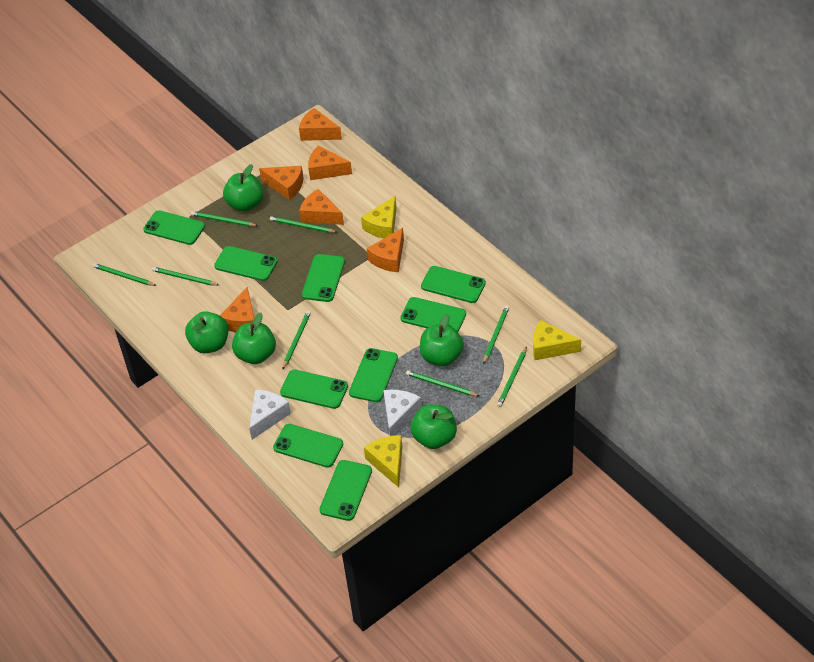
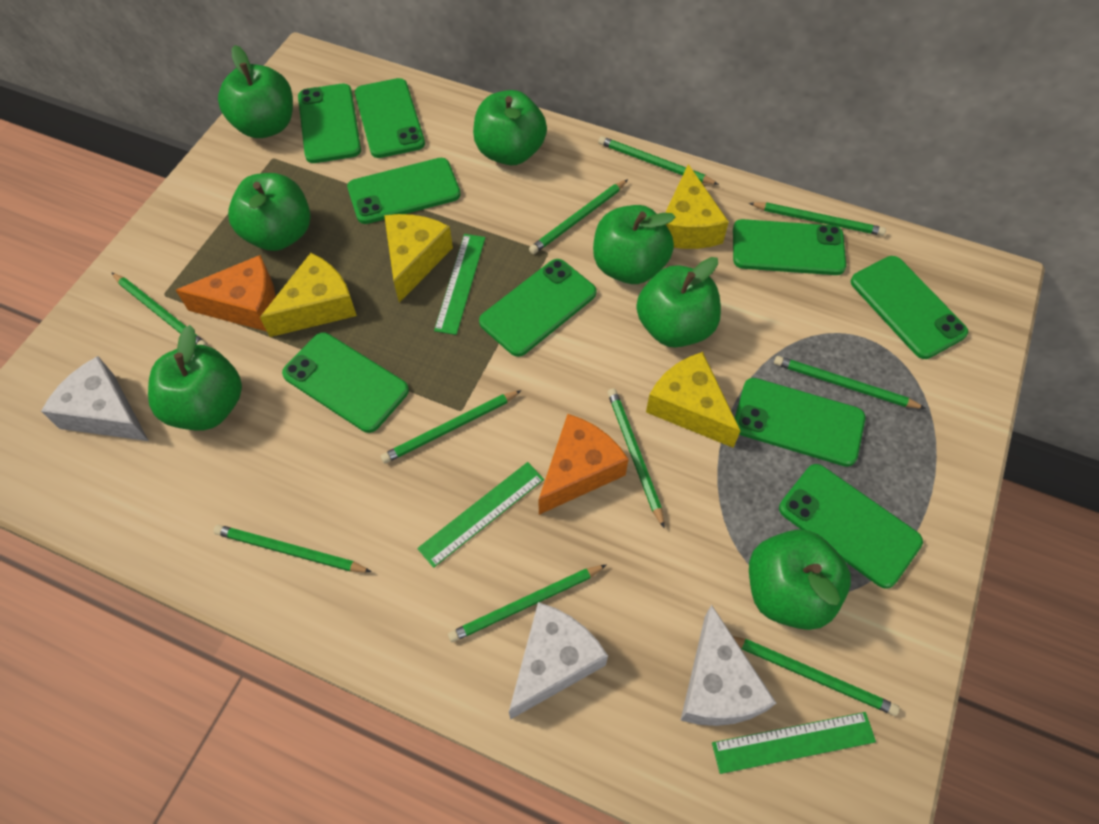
green apple: 5 -> 7
green pencil: 8 -> 10
green ruler: 0 -> 3
orange cheese: 6 -> 2
white cheese: 2 -> 3
yellow cheese: 3 -> 4

